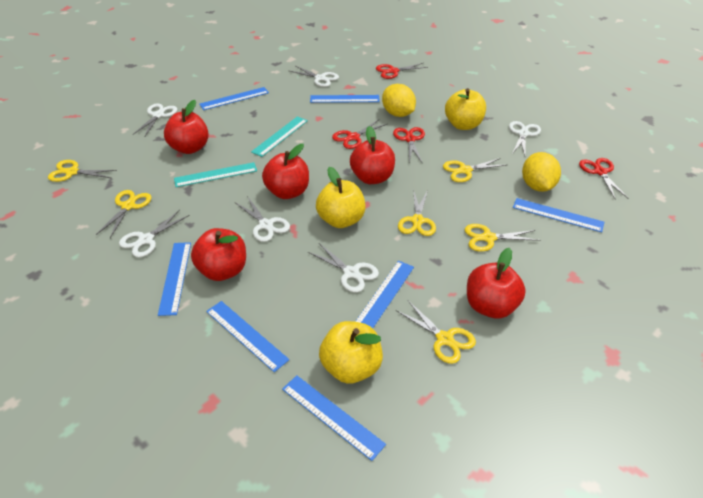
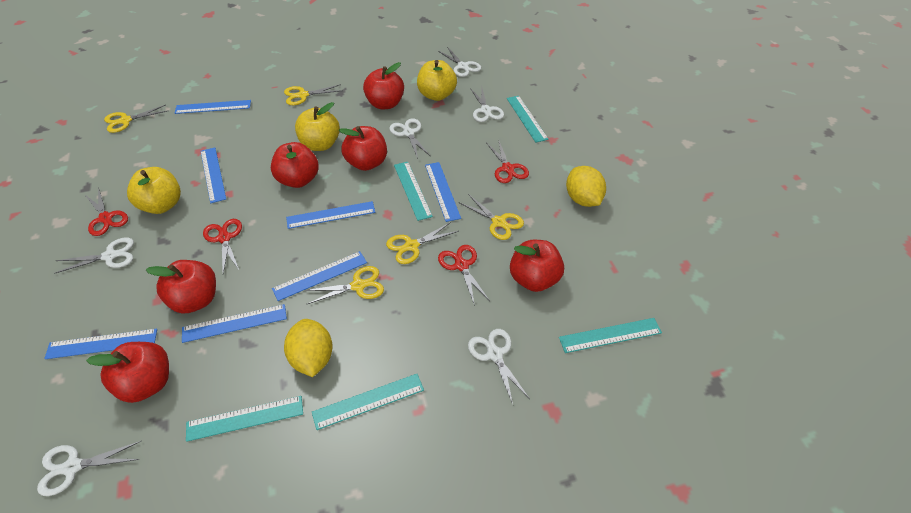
red apple: 5 -> 6
turquoise ruler: 2 -> 5
yellow scissors: 6 -> 5

